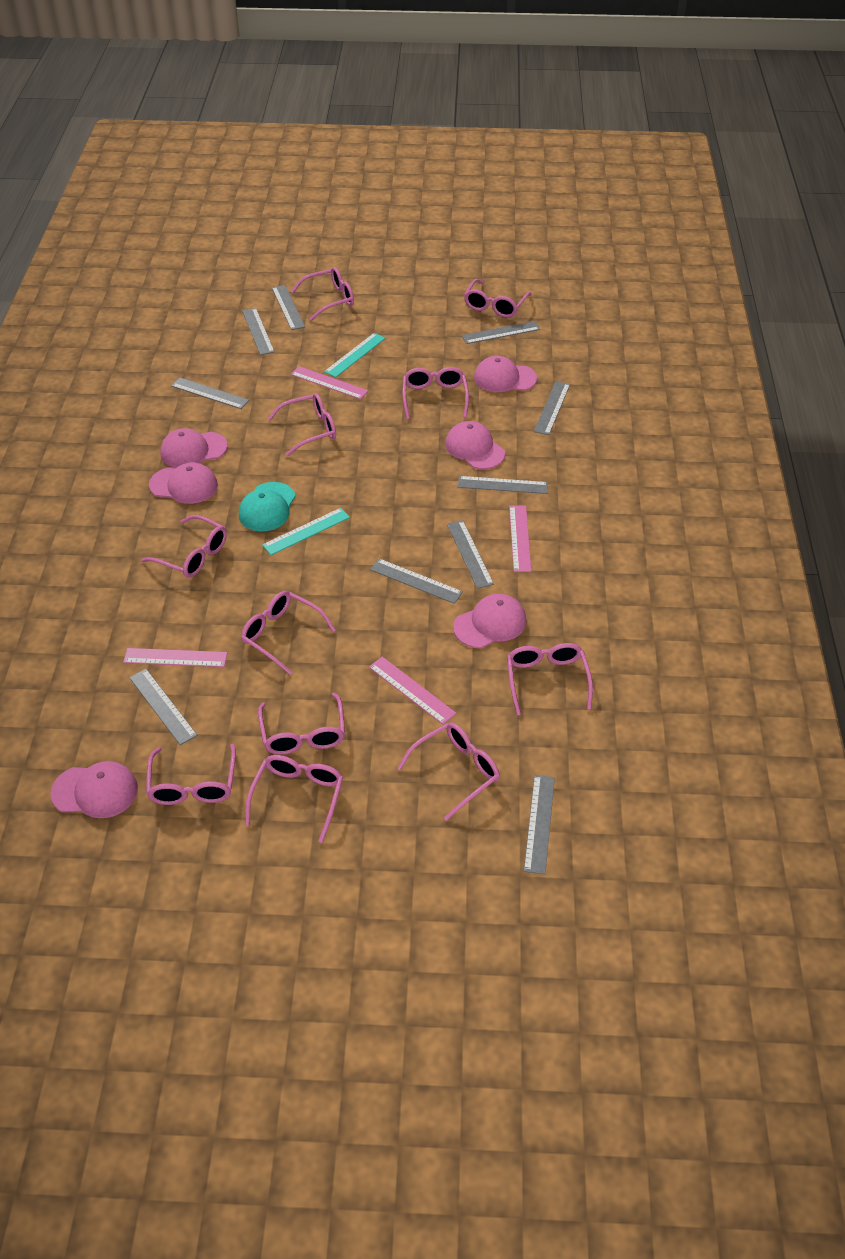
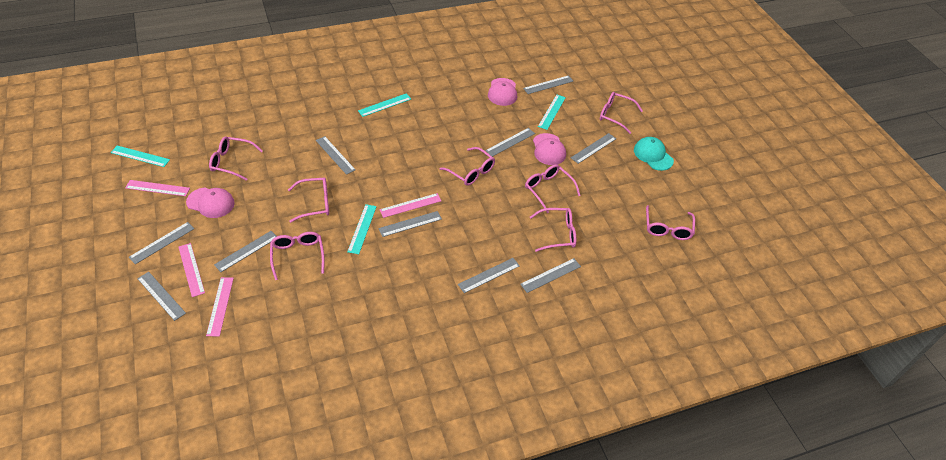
pink cap: 6 -> 3
pink glasses: 11 -> 8
turquoise ruler: 2 -> 4

